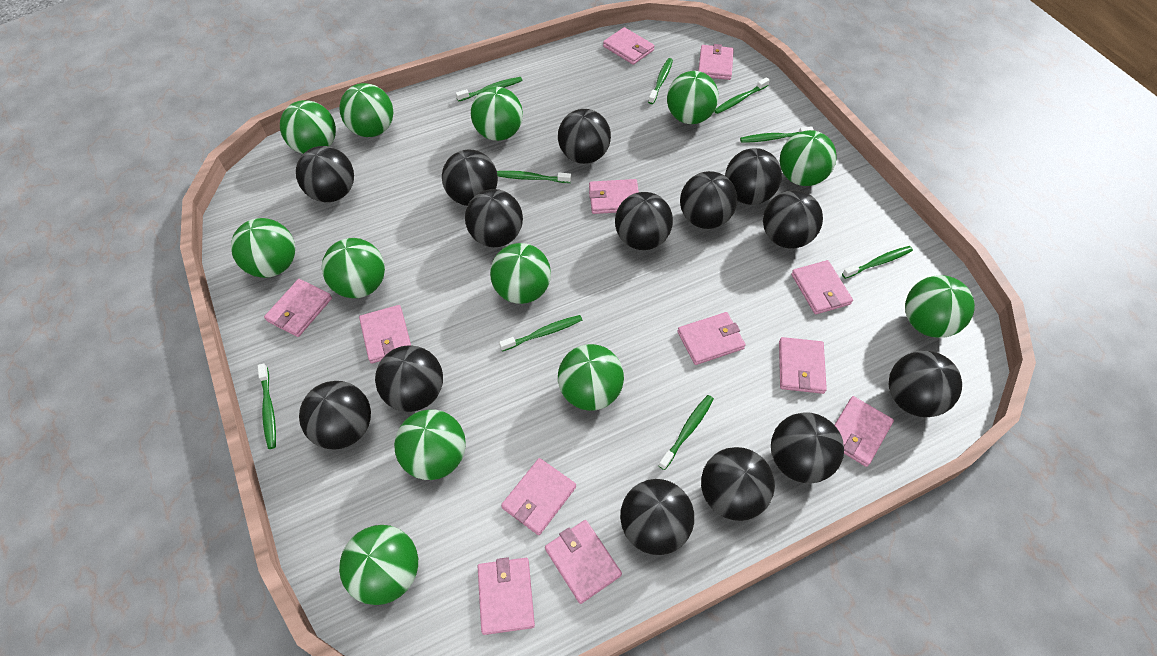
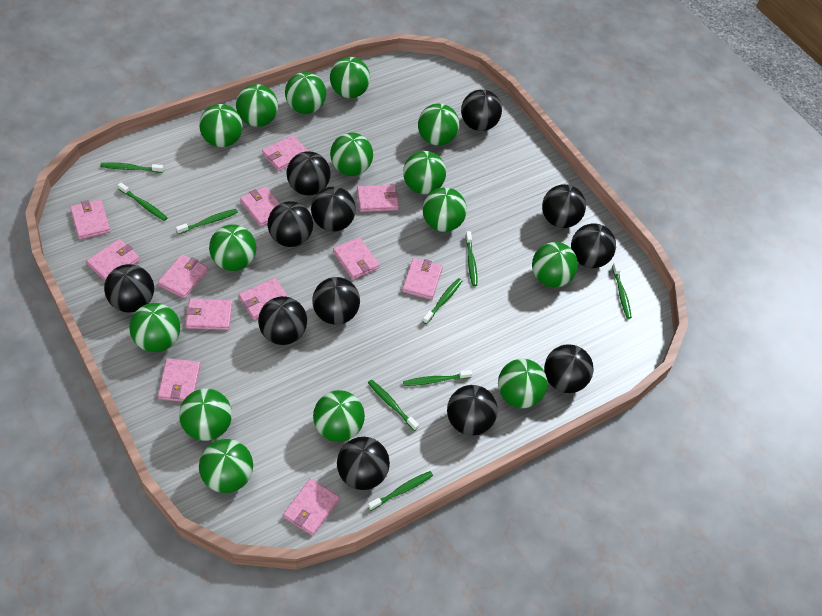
black ball: 14 -> 12
green ball: 12 -> 15

